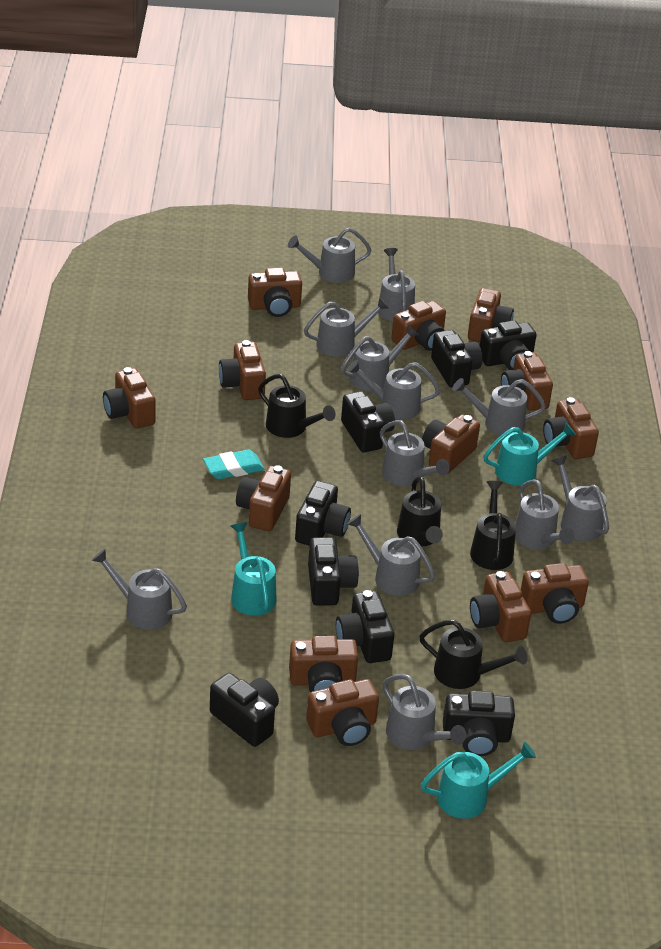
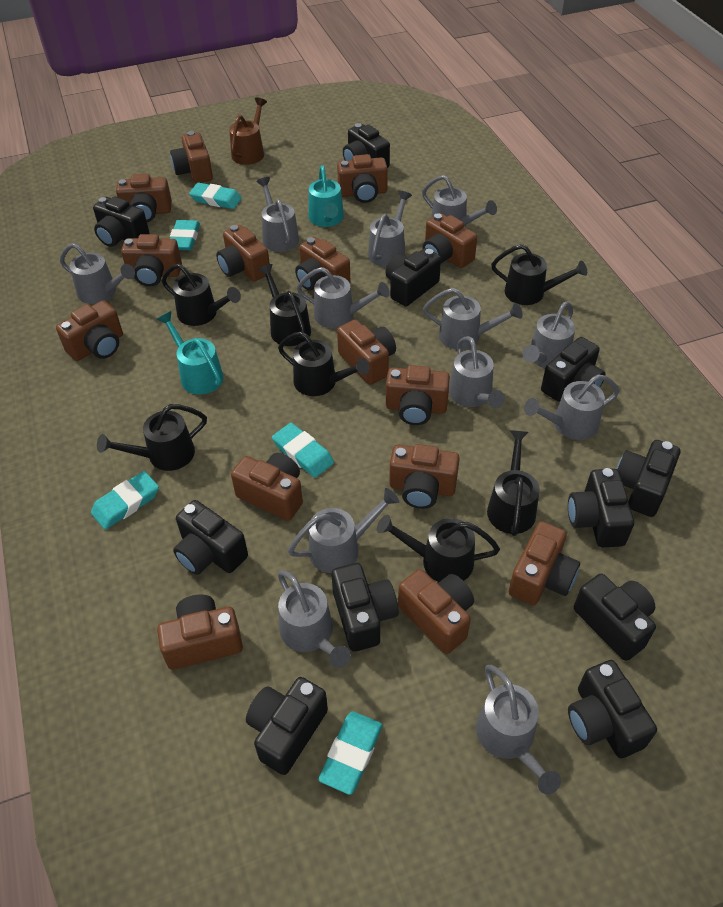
black camera: 8 -> 11
black watering can: 4 -> 7
brown camera: 13 -> 15
brown watering can: 0 -> 1
turquoise eraser: 1 -> 5
turquoise watering can: 3 -> 2

